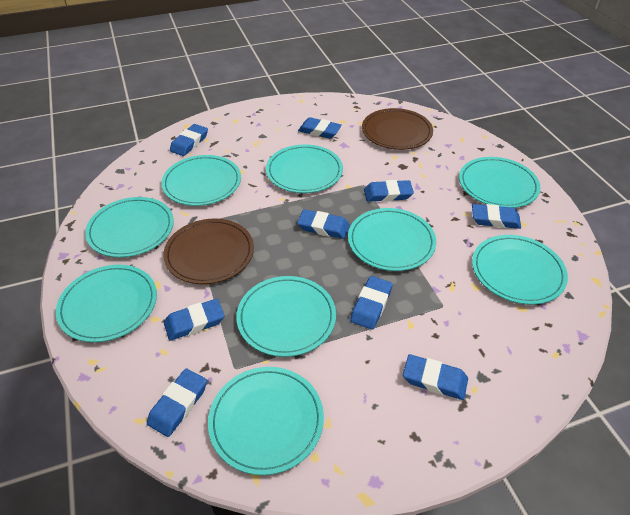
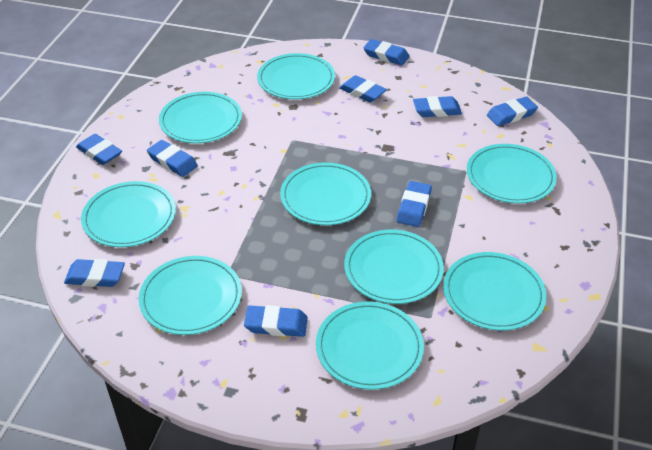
brown plate: 2 -> 0

